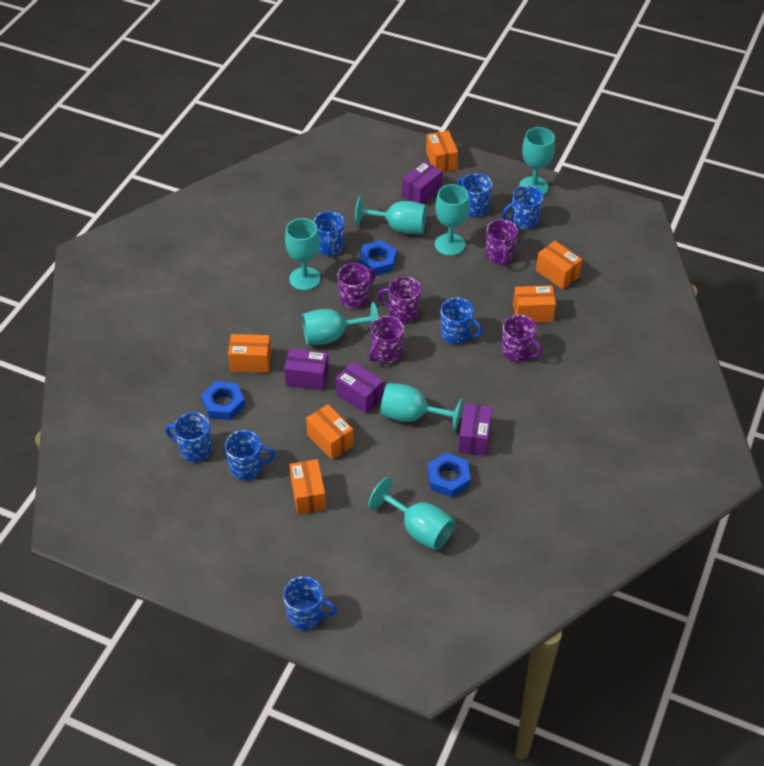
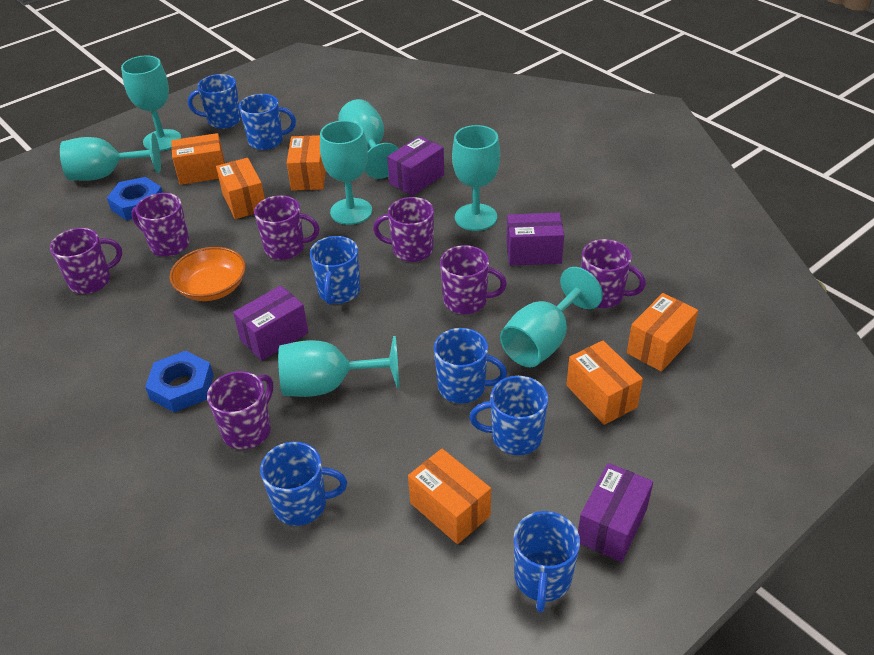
blue nut: 3 -> 2
orange bowl: 0 -> 1
purple mug: 5 -> 7

